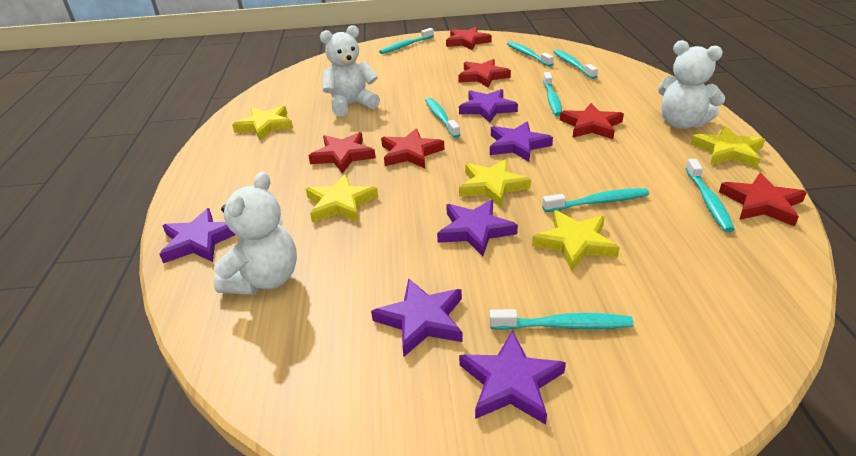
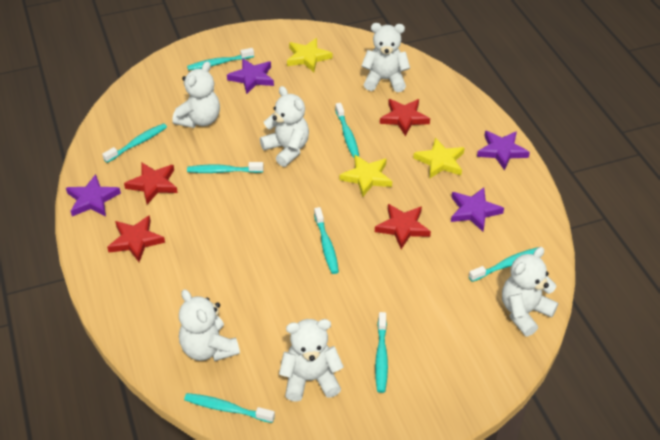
purple star: 6 -> 4
red star: 6 -> 4
white teddy bear: 3 -> 6
yellow star: 5 -> 3

